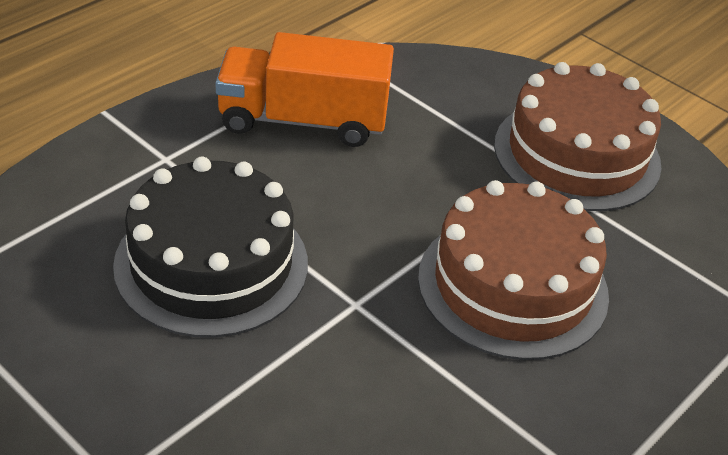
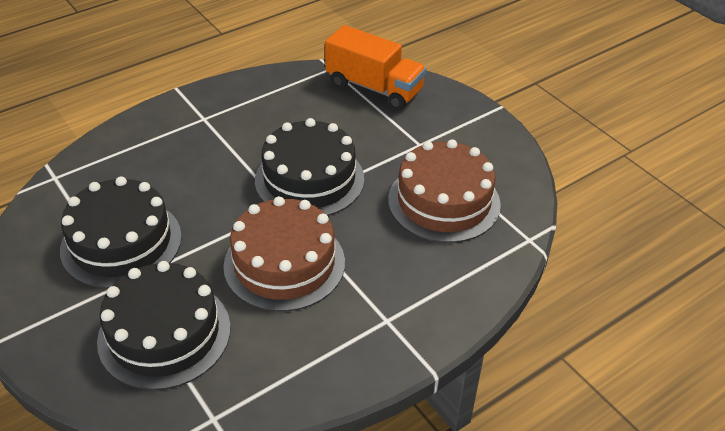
black cake: 1 -> 3

